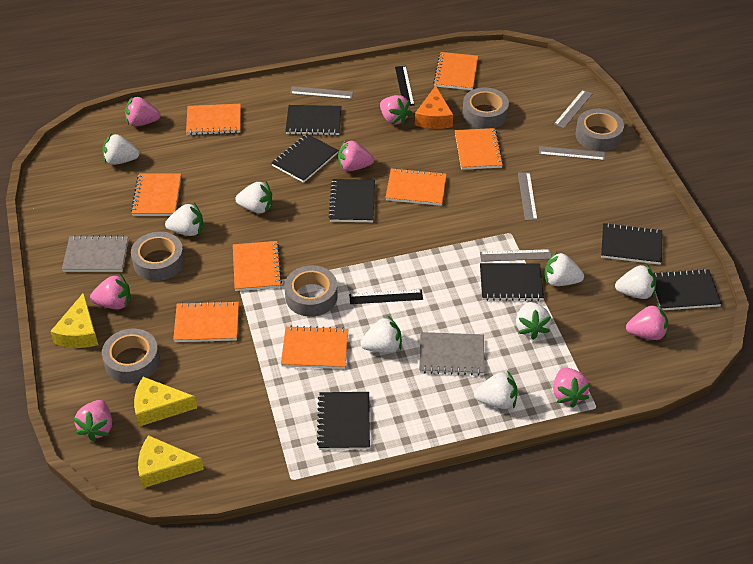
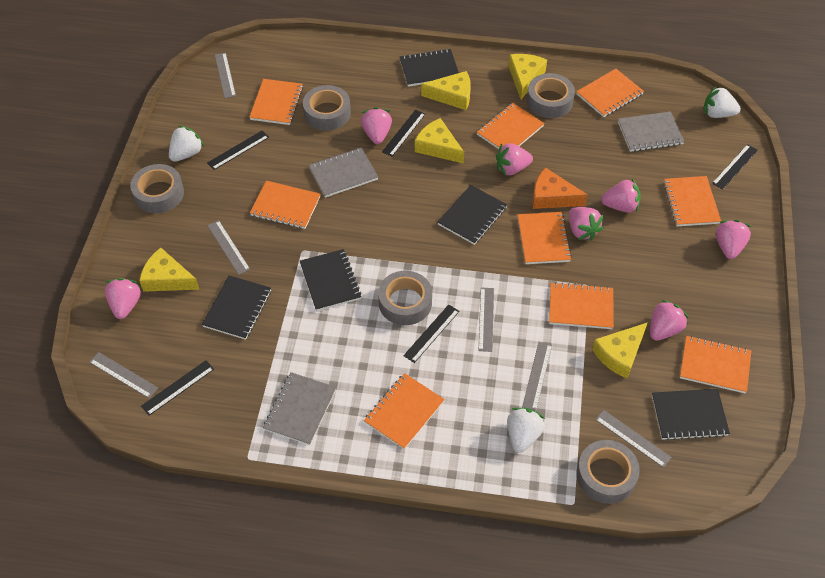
black notebook: 7 -> 5
black ruler: 2 -> 5
grey notebook: 2 -> 3
grey ruler: 5 -> 6
orange notebook: 8 -> 9
white strawberry: 8 -> 3
yellow cheese: 3 -> 5

